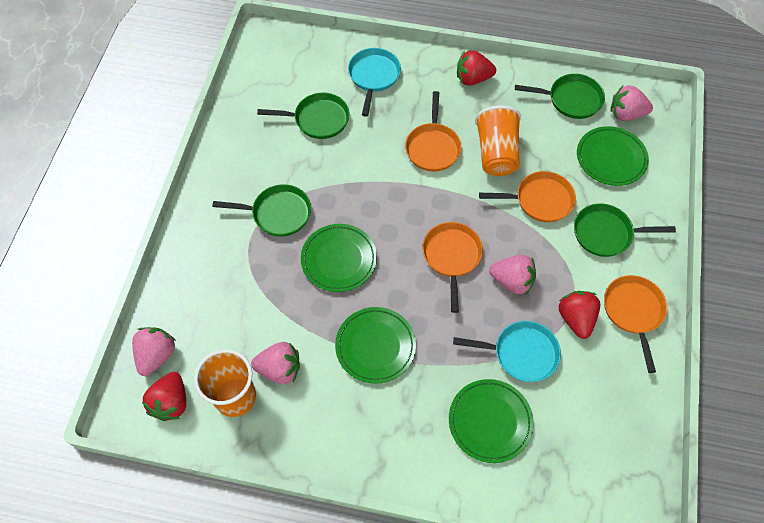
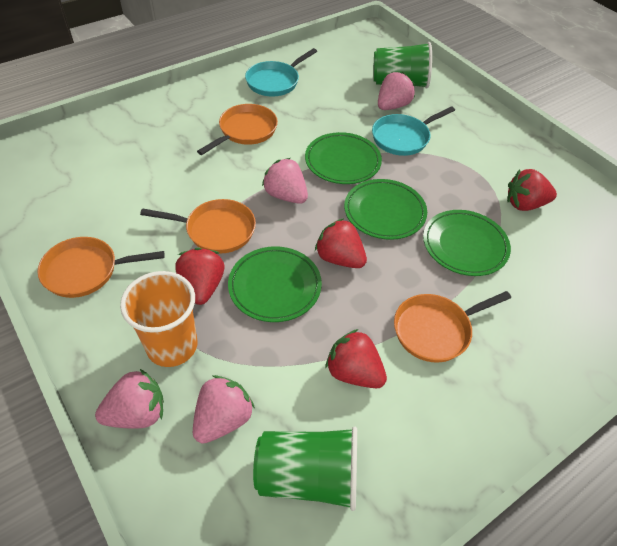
green cup: 0 -> 2
green pan: 4 -> 0
orange cup: 2 -> 1
red strawberry: 3 -> 4

